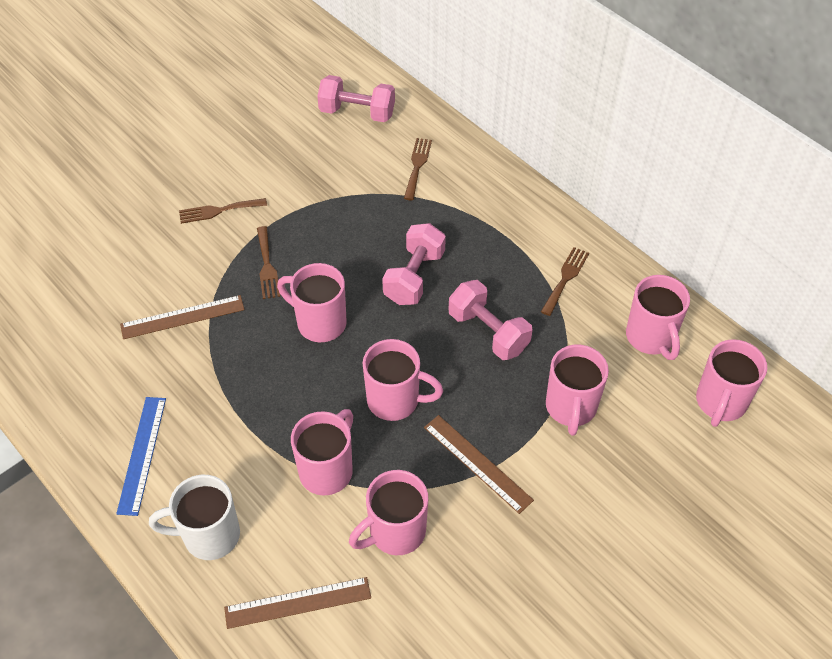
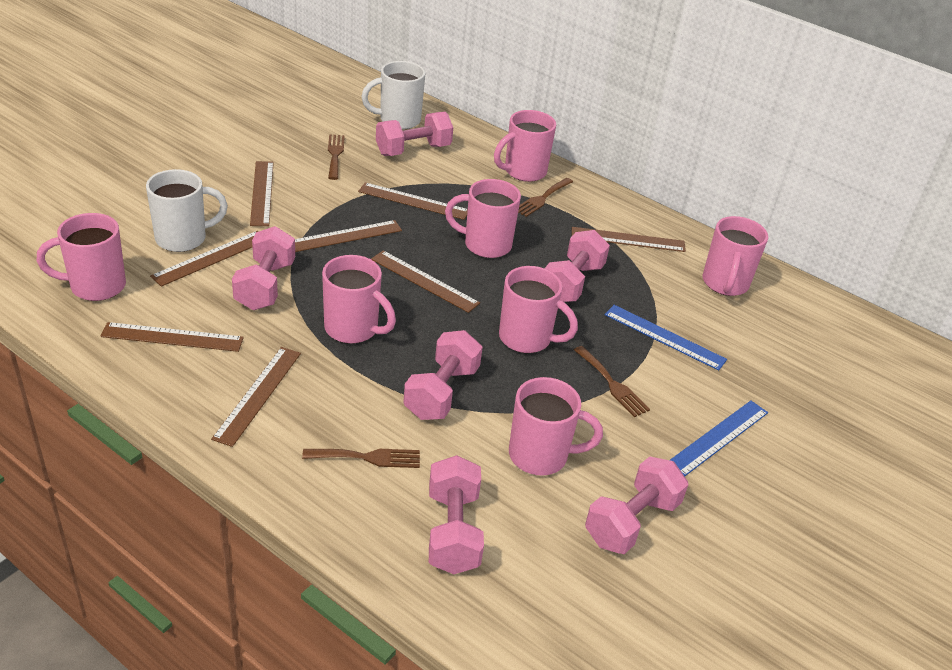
blue ruler: 1 -> 2
brown ruler: 3 -> 8
pink dumbbell: 3 -> 6
white mug: 1 -> 2

